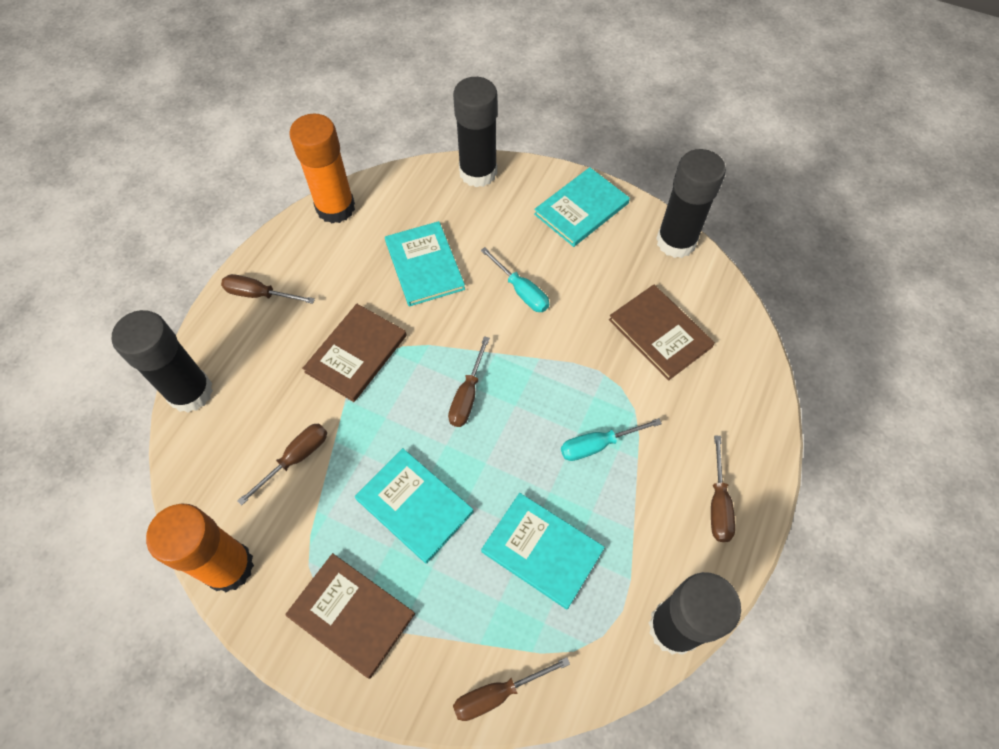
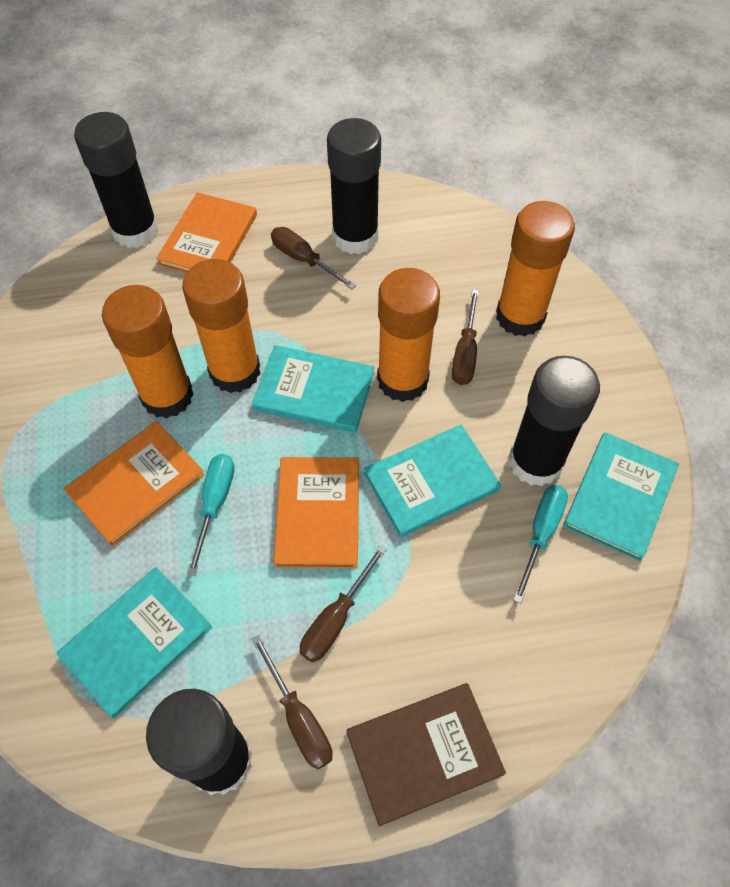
brown book: 3 -> 1
brown screwdriver: 5 -> 4
orange book: 0 -> 3
orange glue stick: 2 -> 4

